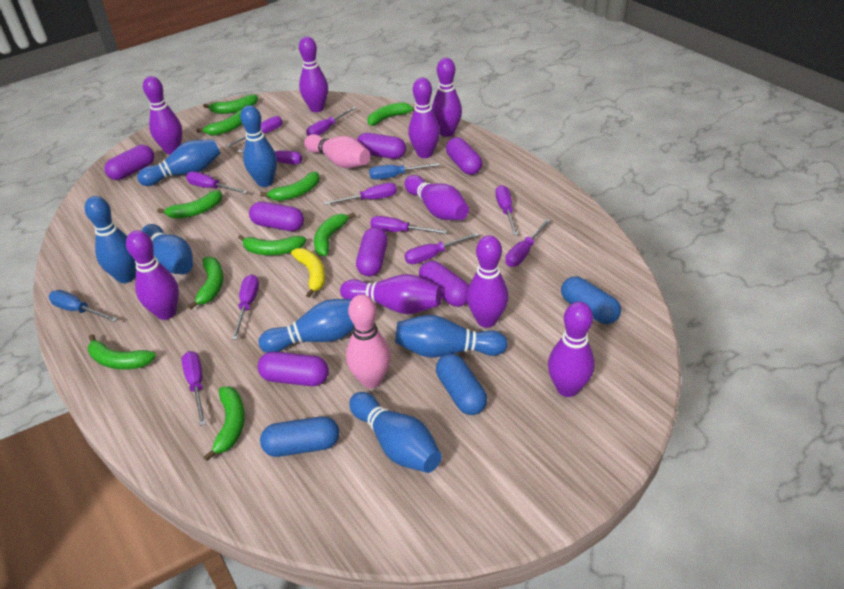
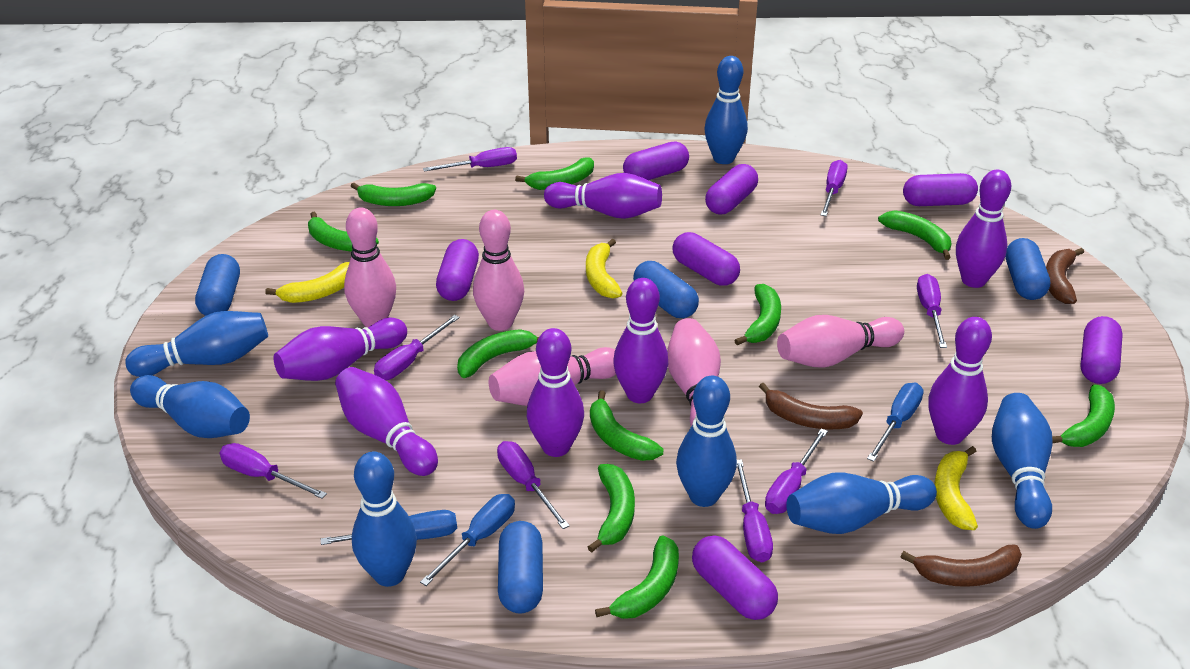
blue capsule: 3 -> 4
blue screwdriver: 2 -> 3
brown banana: 0 -> 3
pink bowling pin: 2 -> 5
purple bowling pin: 9 -> 7
purple screwdriver: 11 -> 8
yellow banana: 1 -> 3

